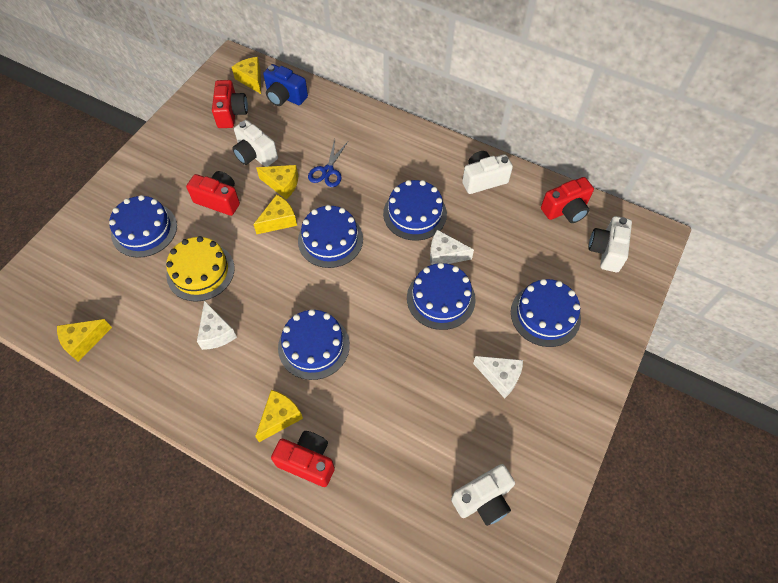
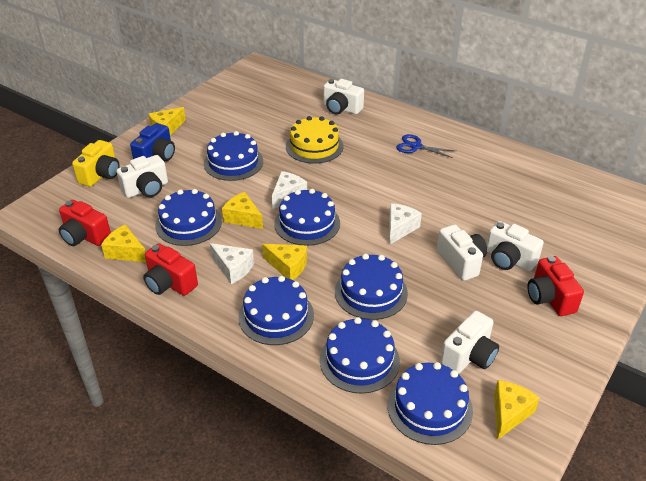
blue cake: 6 -> 7
red camera: 4 -> 3
white camera: 4 -> 5
yellow camera: 0 -> 1

